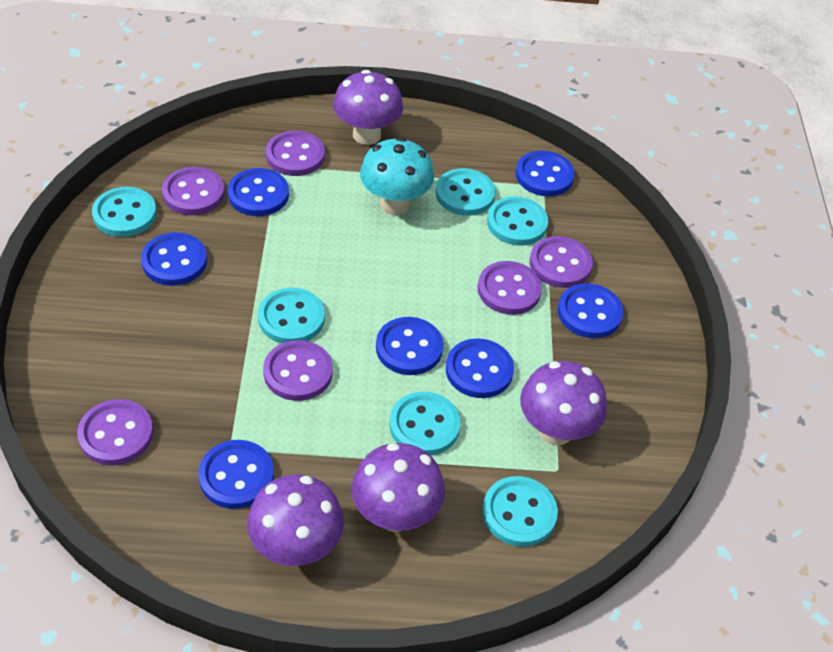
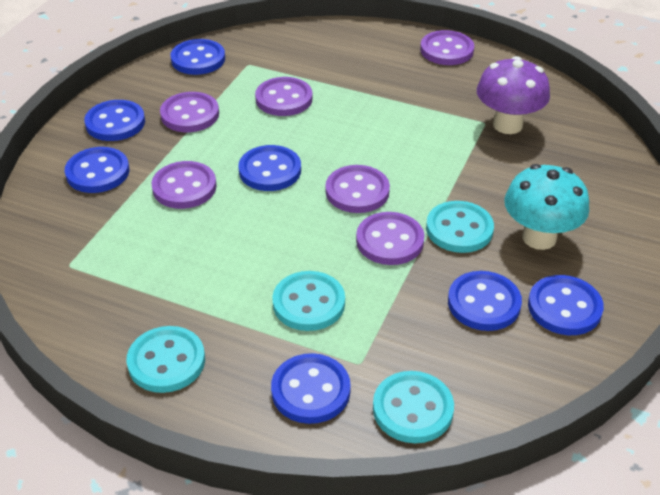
purple mushroom: 4 -> 1
turquoise button: 6 -> 4

